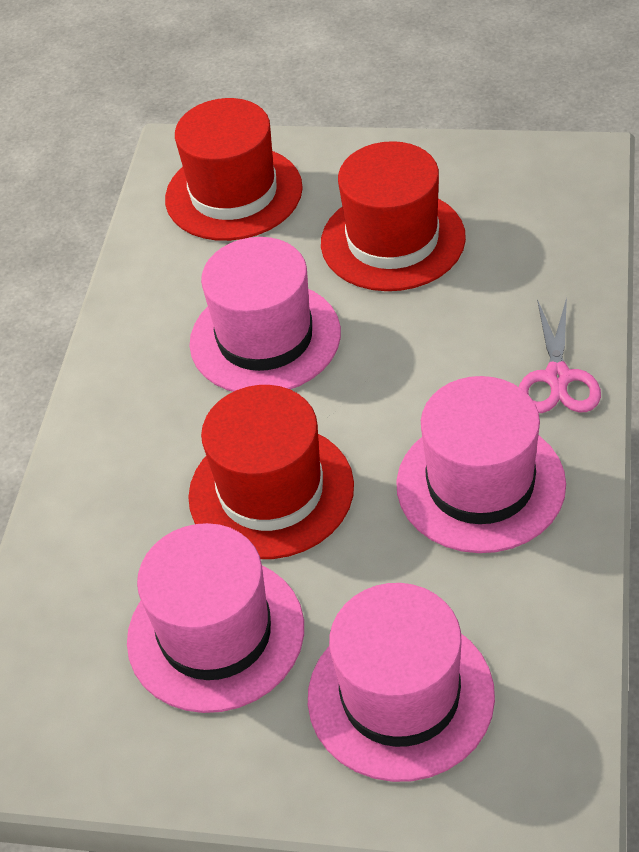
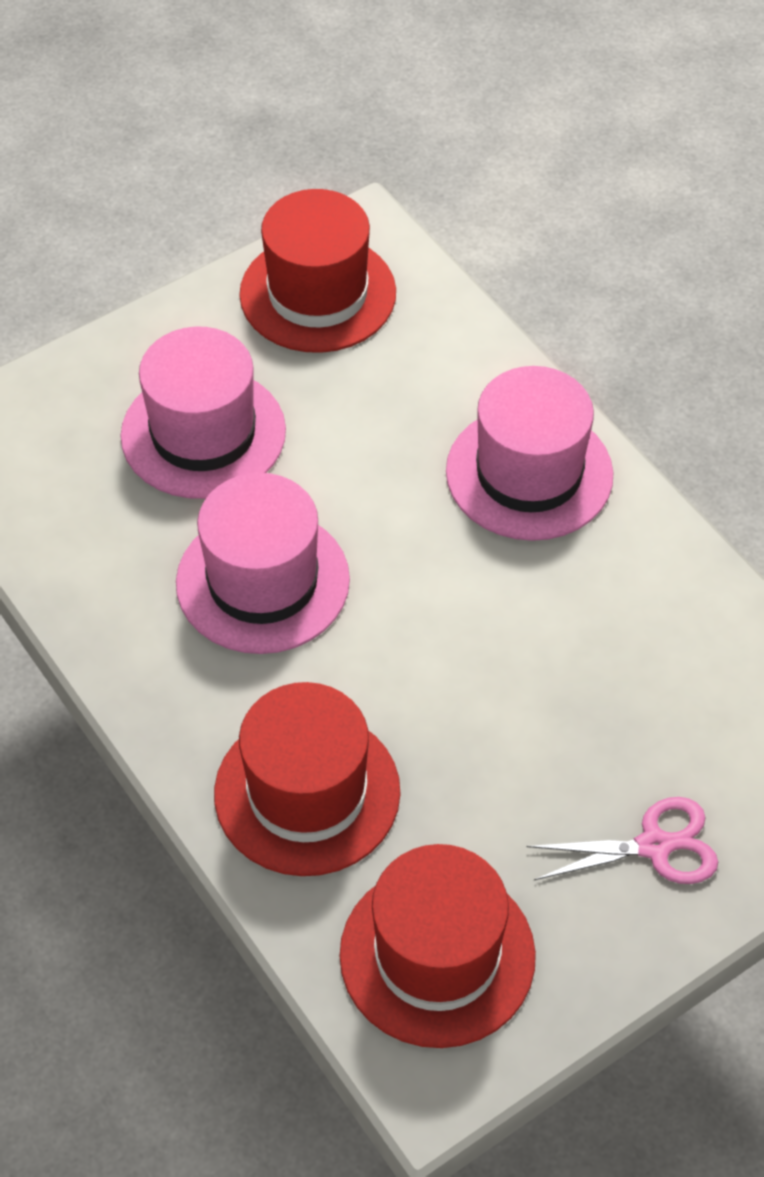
pink hat: 4 -> 3

